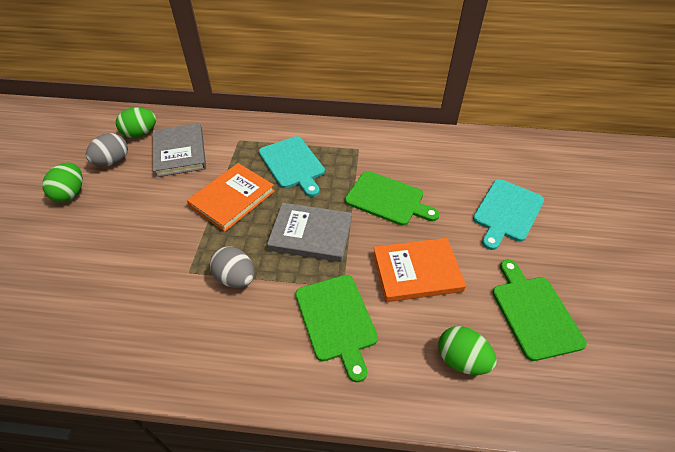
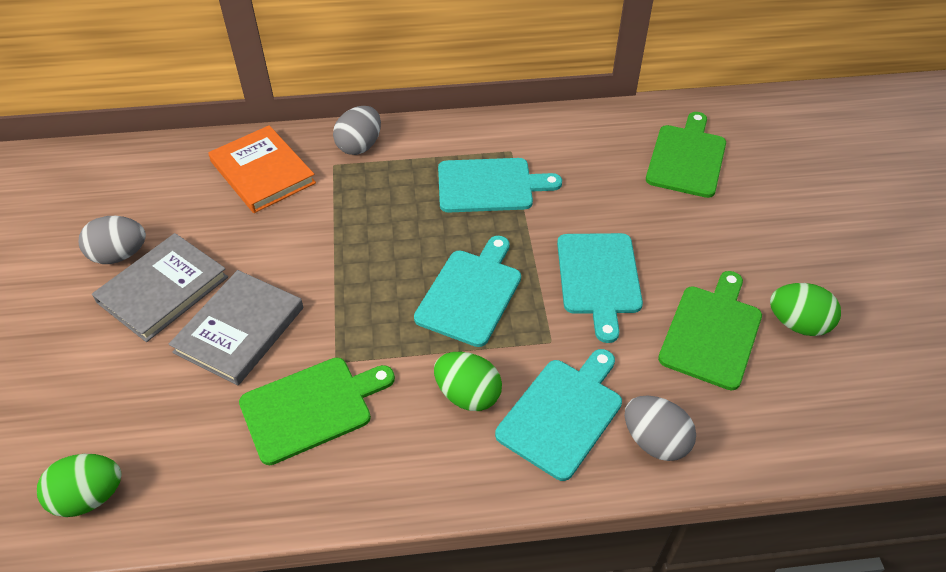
grey egg: 2 -> 3
orange book: 2 -> 1
turquoise cutting board: 2 -> 4

